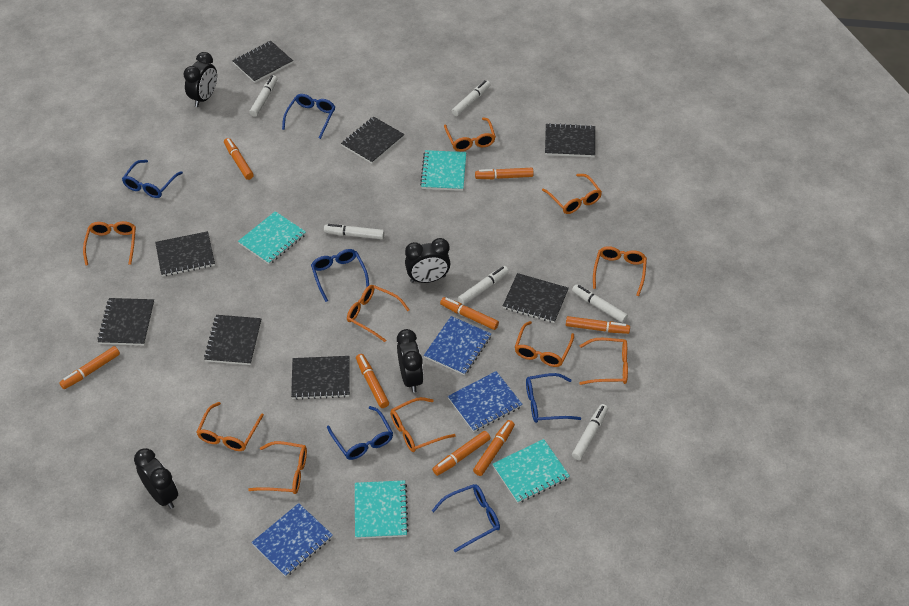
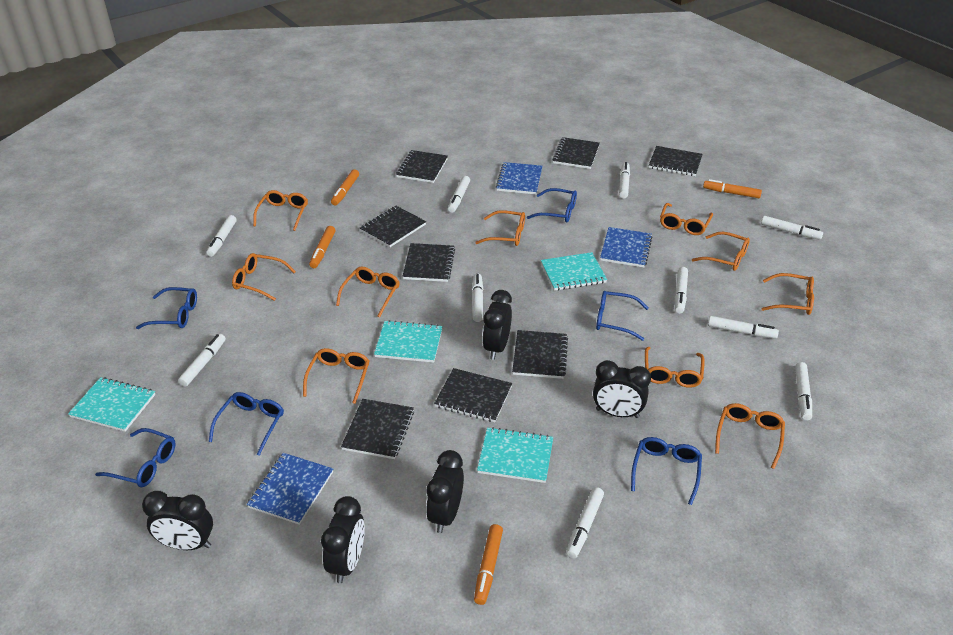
black clock: 4 -> 5
orange marker: 8 -> 4
white marker: 6 -> 10

